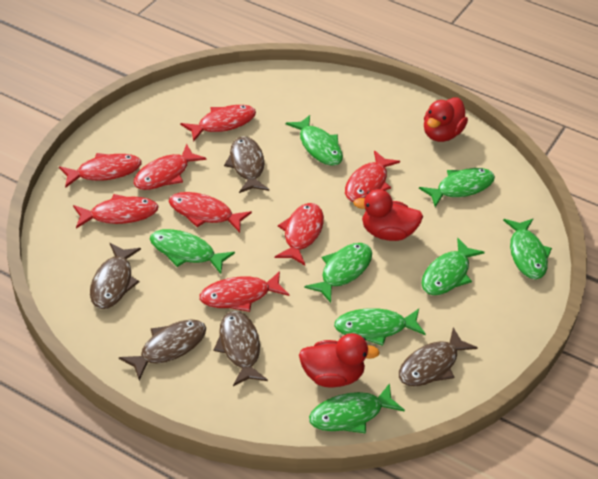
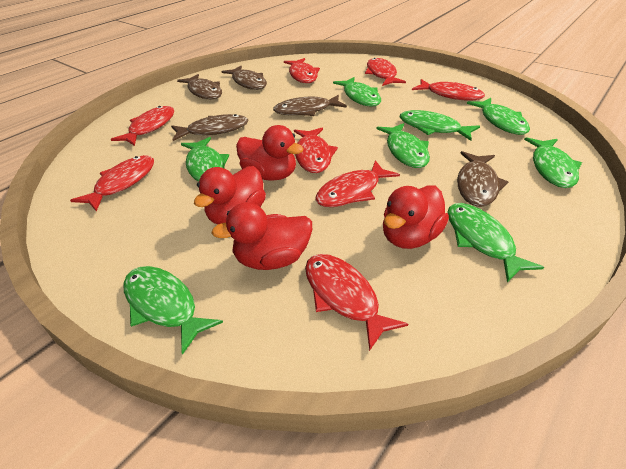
red duck: 3 -> 4

